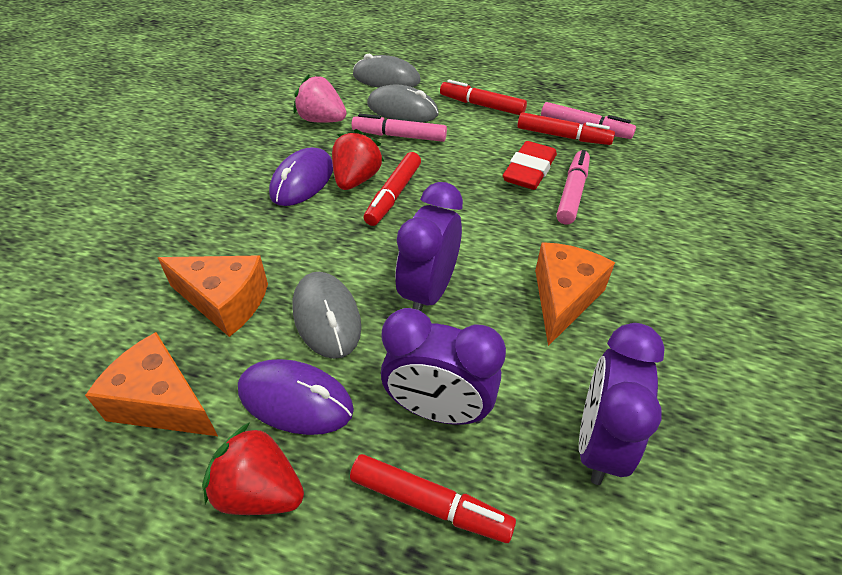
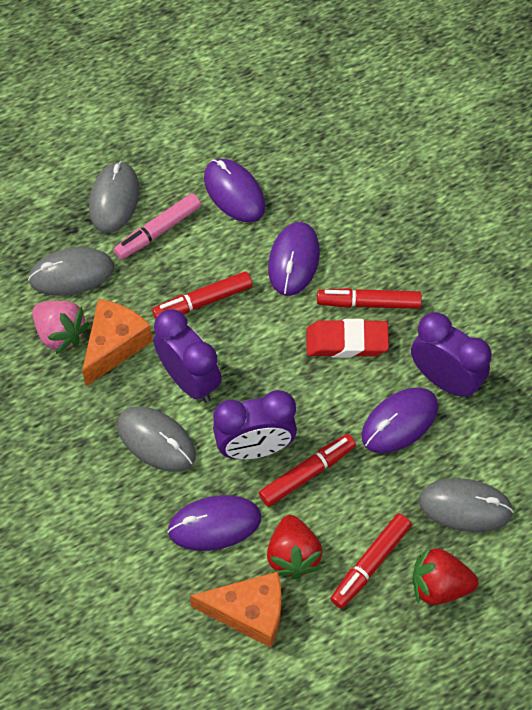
grey mouse: 3 -> 4
orange cheese: 3 -> 2
pink marker: 3 -> 1
purple mouse: 2 -> 4

